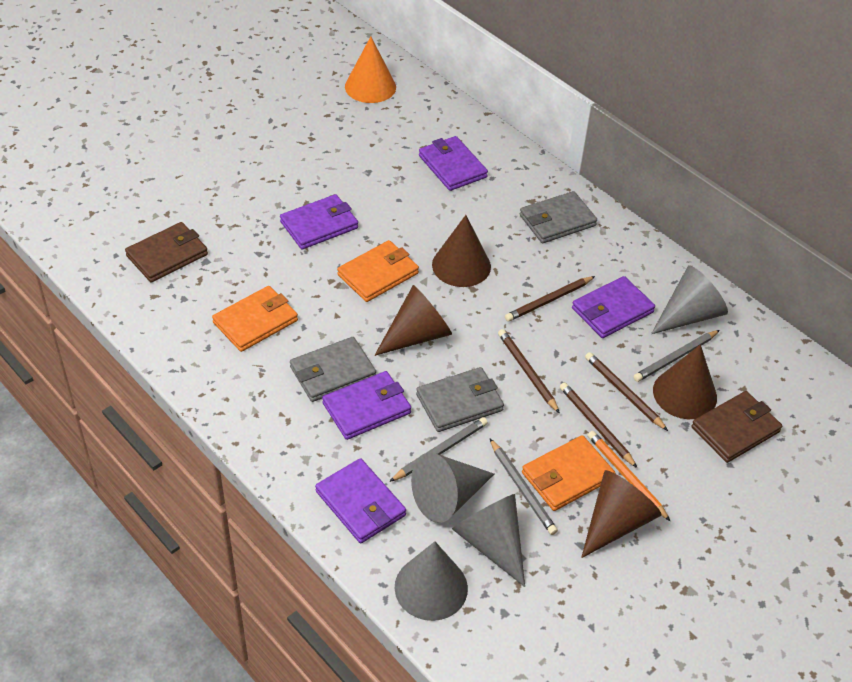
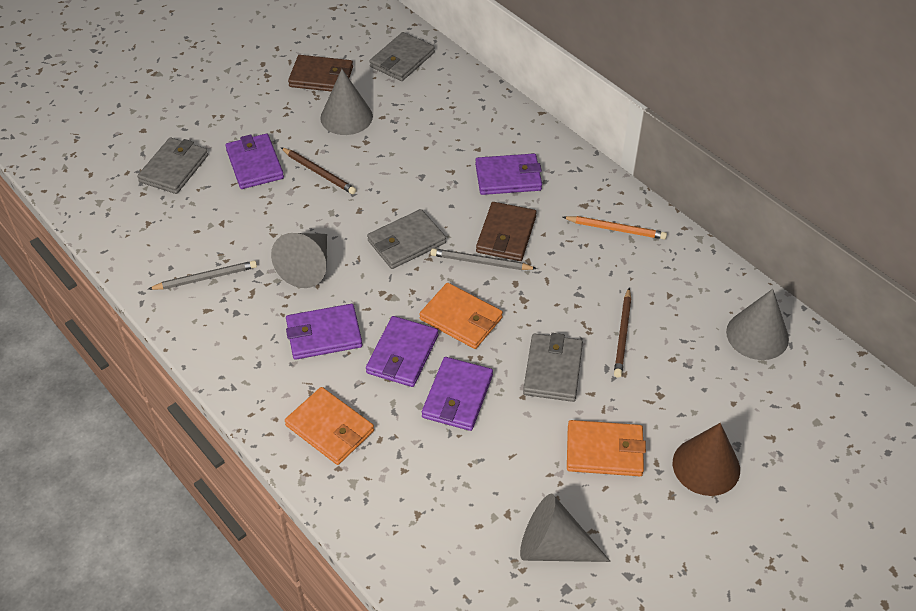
brown cone: 4 -> 1
brown pencil: 4 -> 2
grey pencil: 3 -> 2
grey wallet: 3 -> 4
orange cone: 1 -> 0

